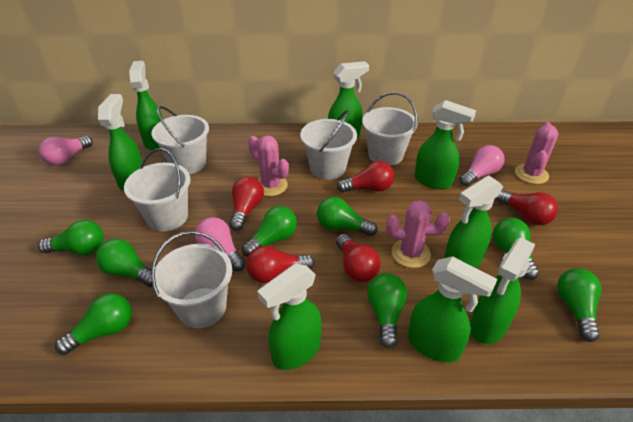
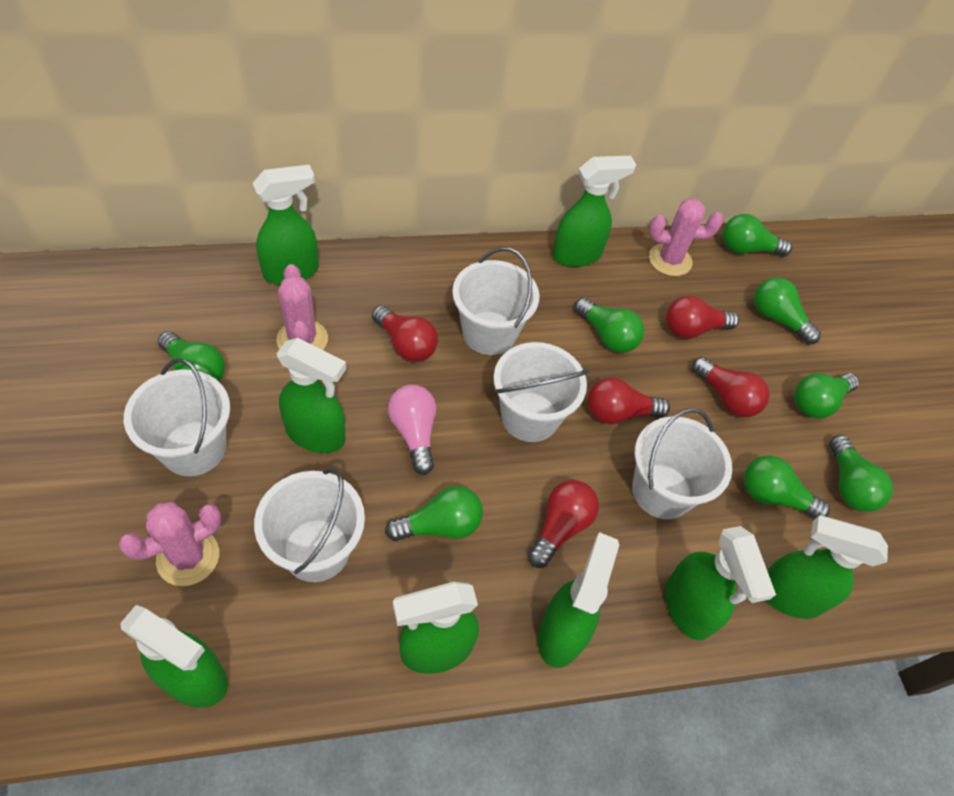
pink light bulb: 3 -> 1

